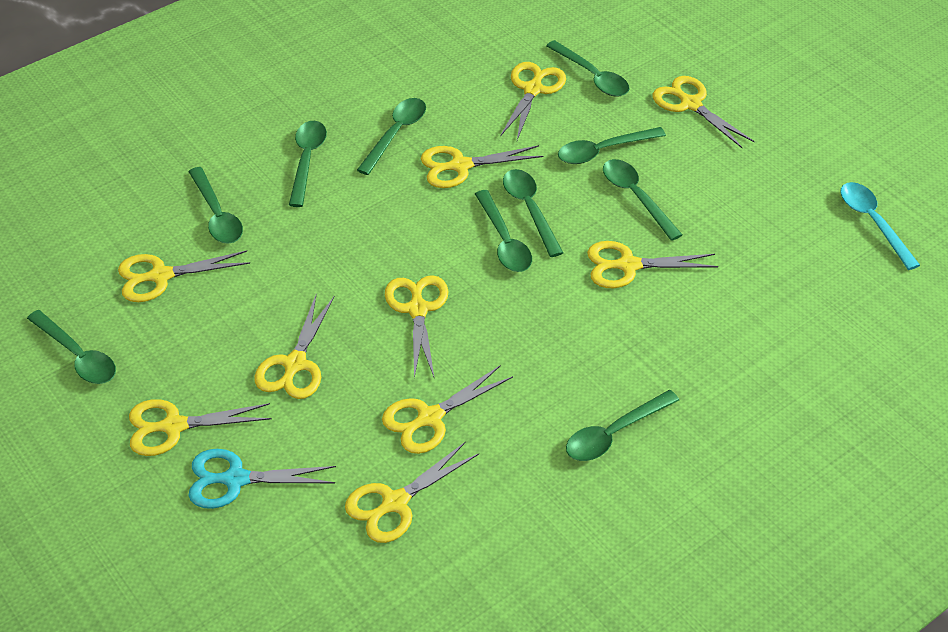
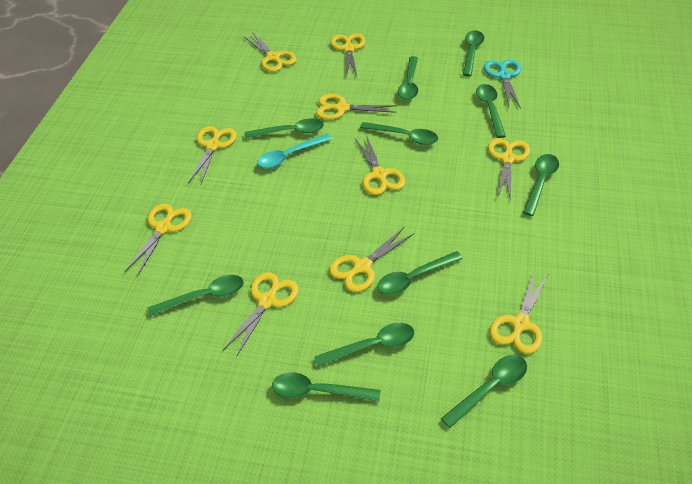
green spoon: 10 -> 11

